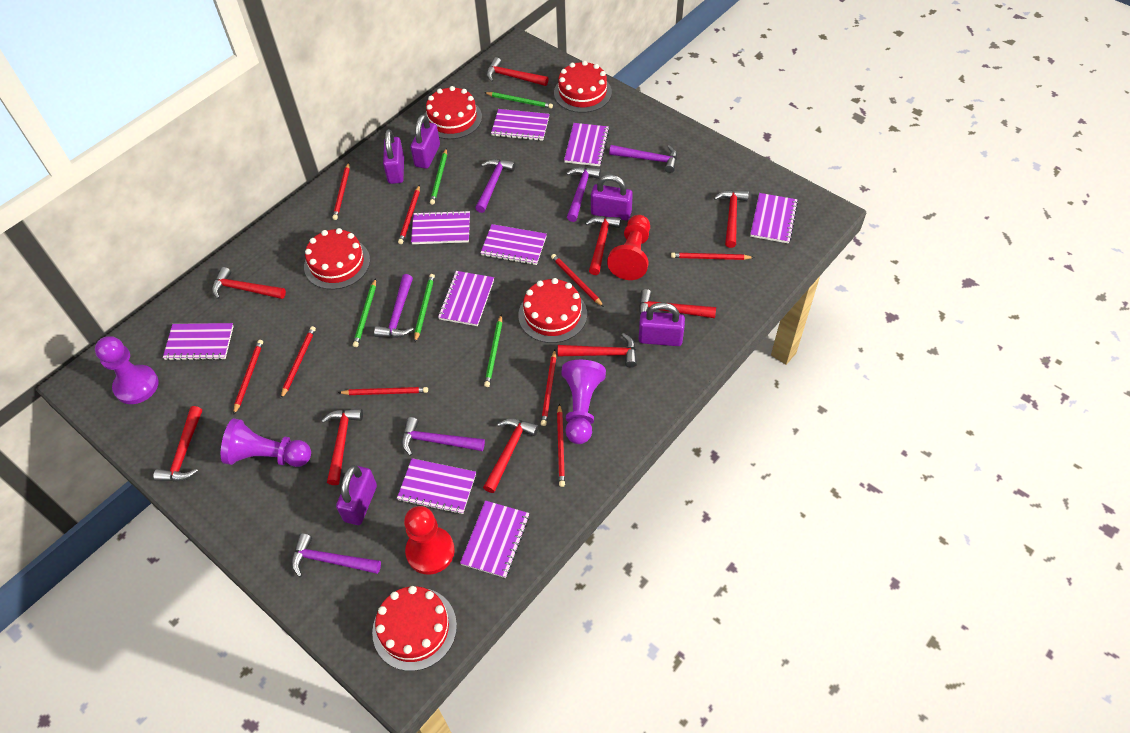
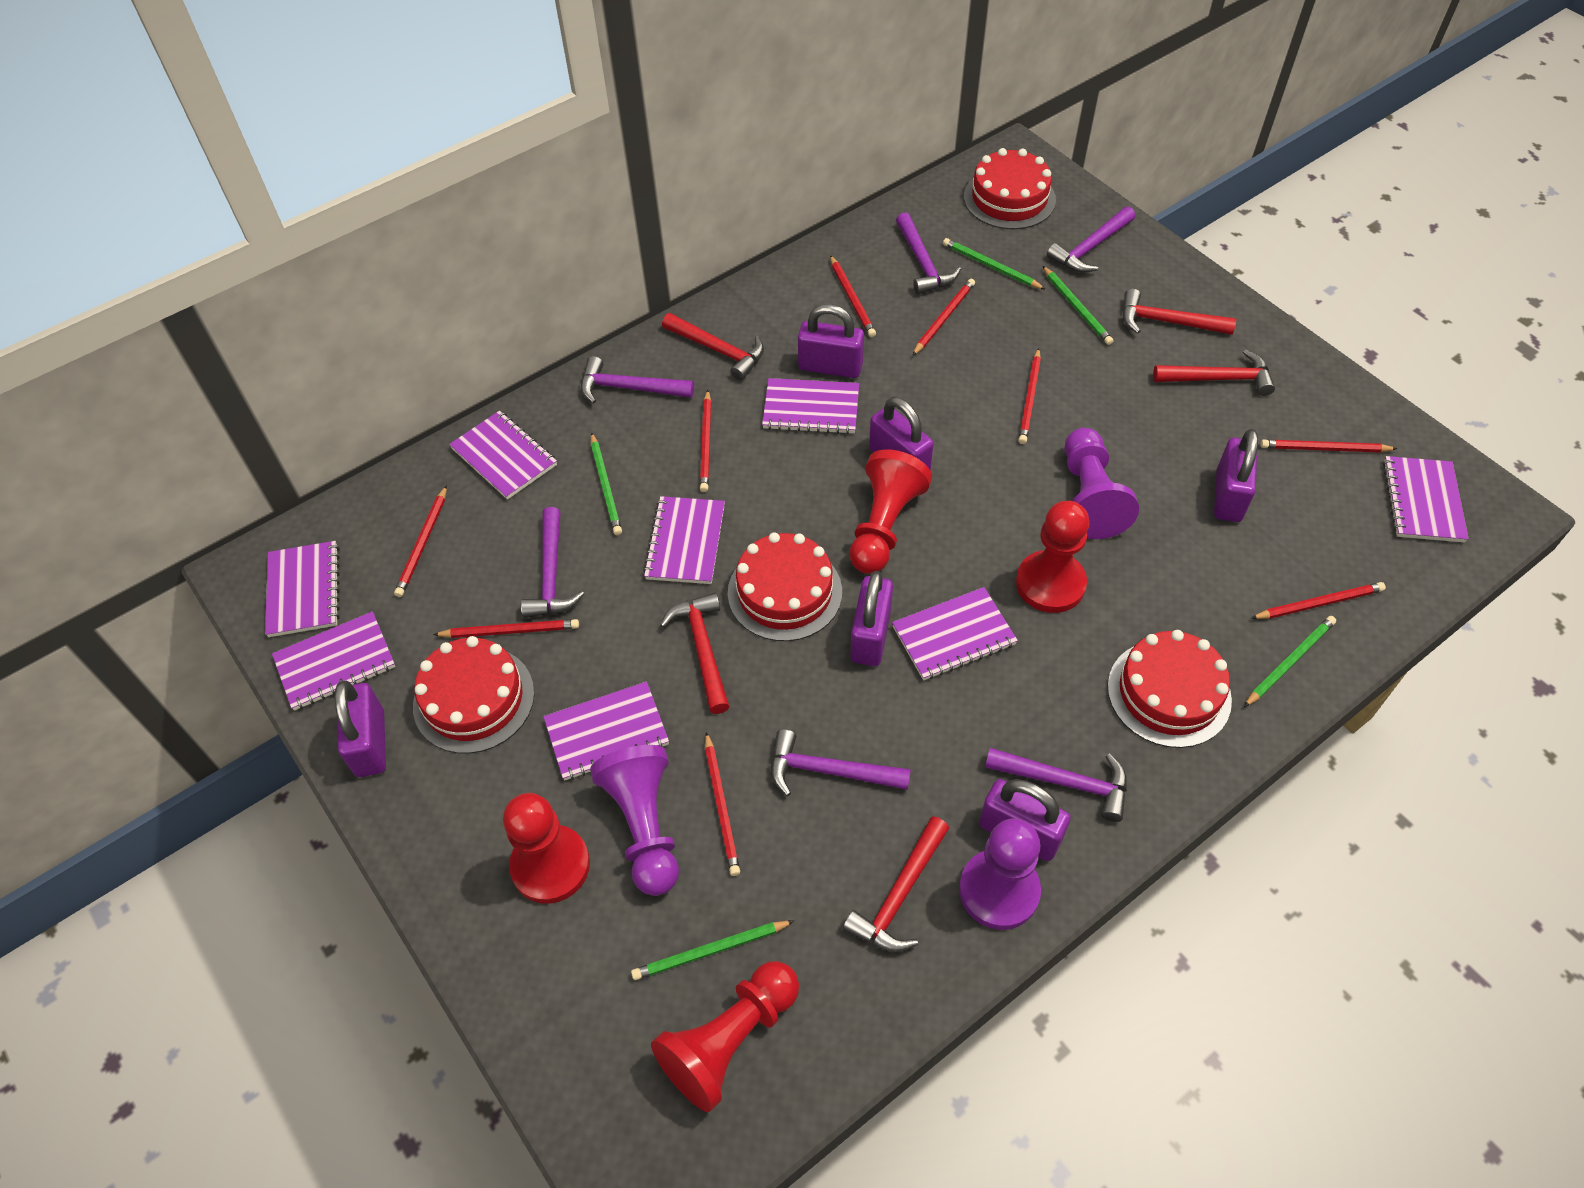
purple notebook: 9 -> 8
purple padlock: 5 -> 6
red cake: 5 -> 4
red hammer: 9 -> 5
red pawn: 2 -> 4

